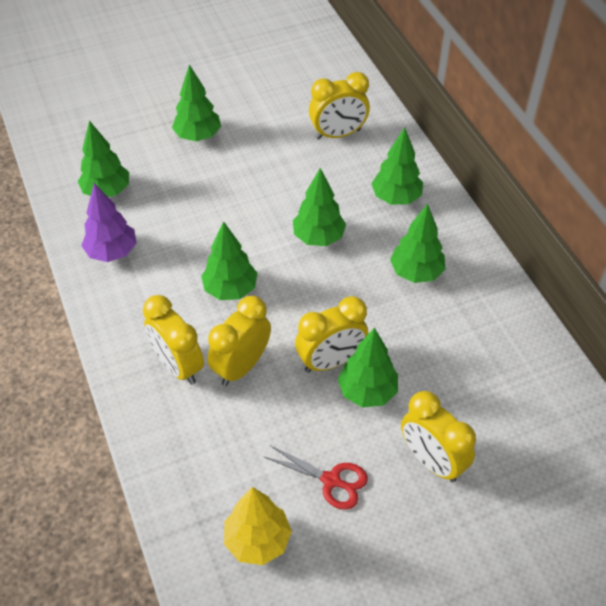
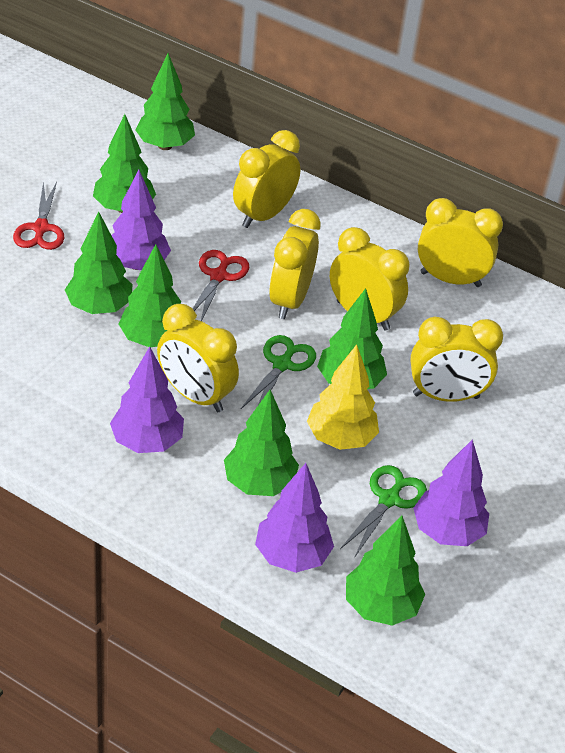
green scissors: 0 -> 2
purple tree: 1 -> 4
red scissors: 1 -> 2
yellow clock: 5 -> 6

